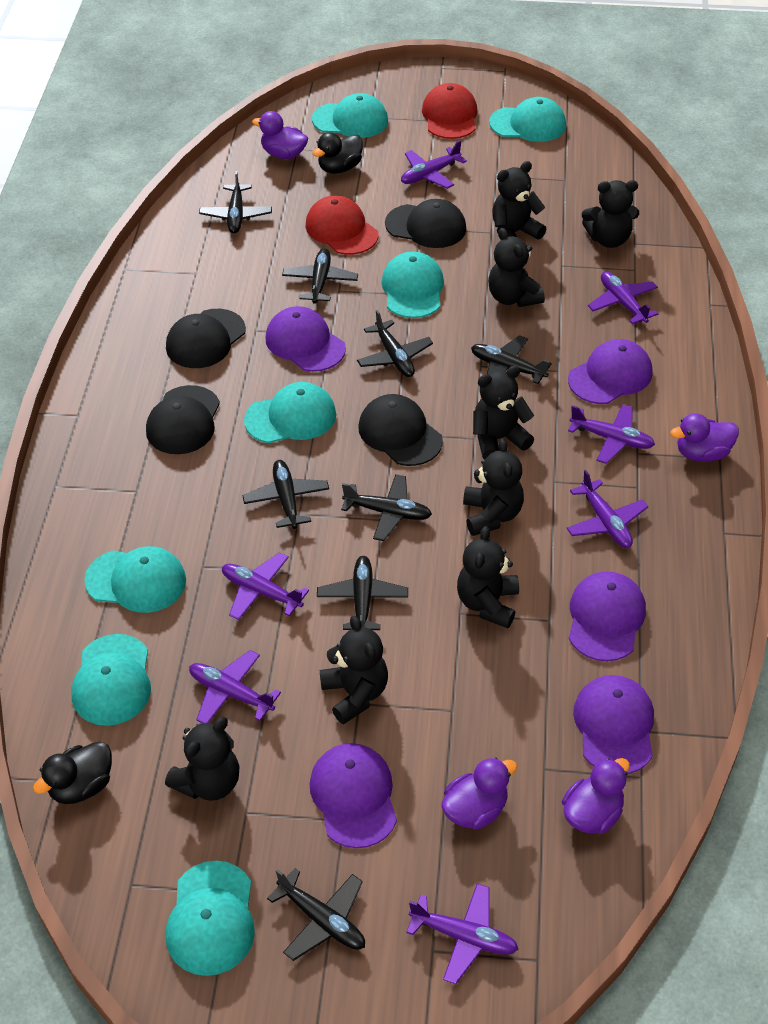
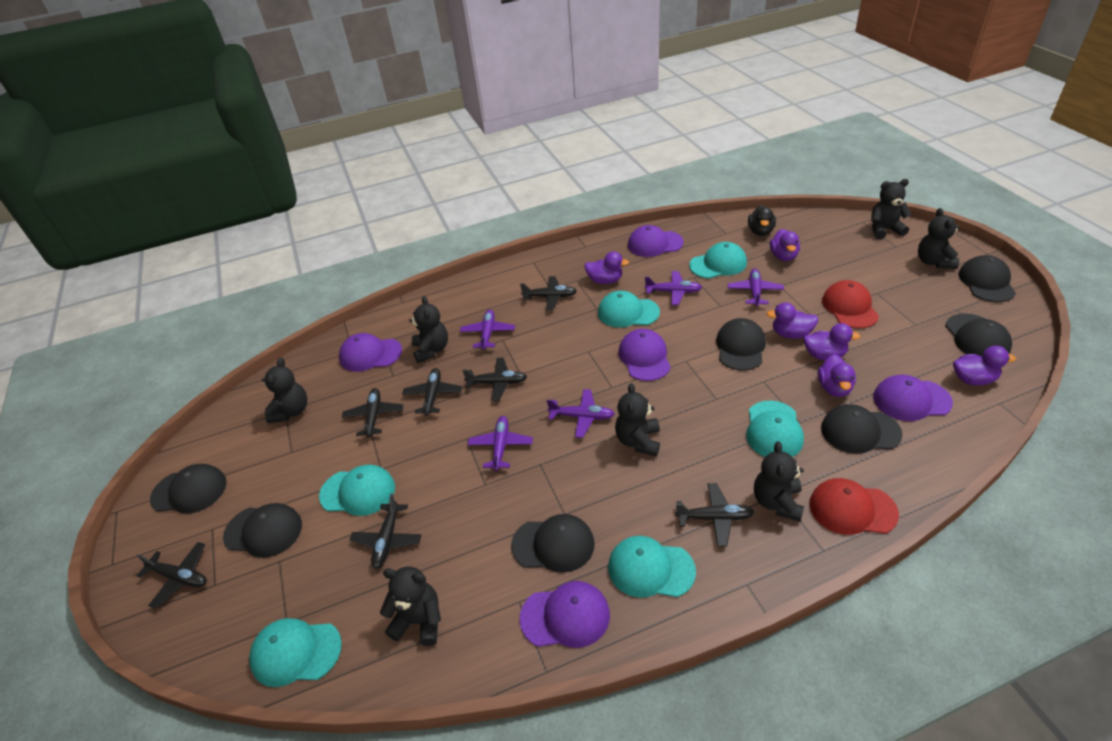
black cap: 4 -> 7
black duck: 2 -> 1
black plane: 8 -> 7
black teddy bear: 8 -> 7
purple duck: 4 -> 6
purple plane: 7 -> 5
turquoise cap: 7 -> 6

